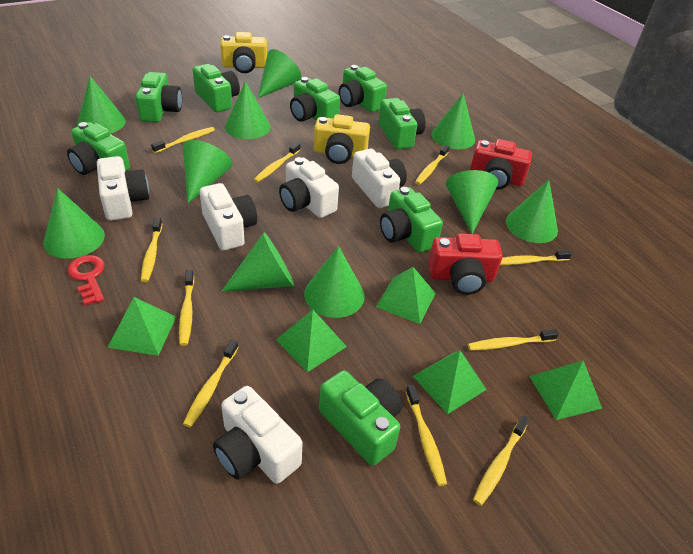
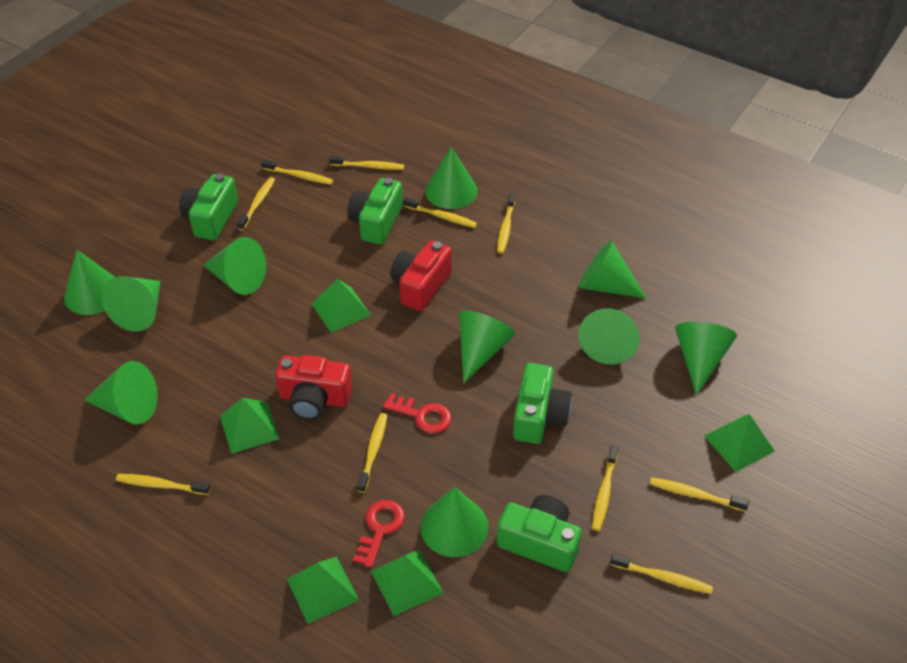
green camera: 8 -> 4
red key: 1 -> 2
white camera: 5 -> 0
yellow camera: 2 -> 0

